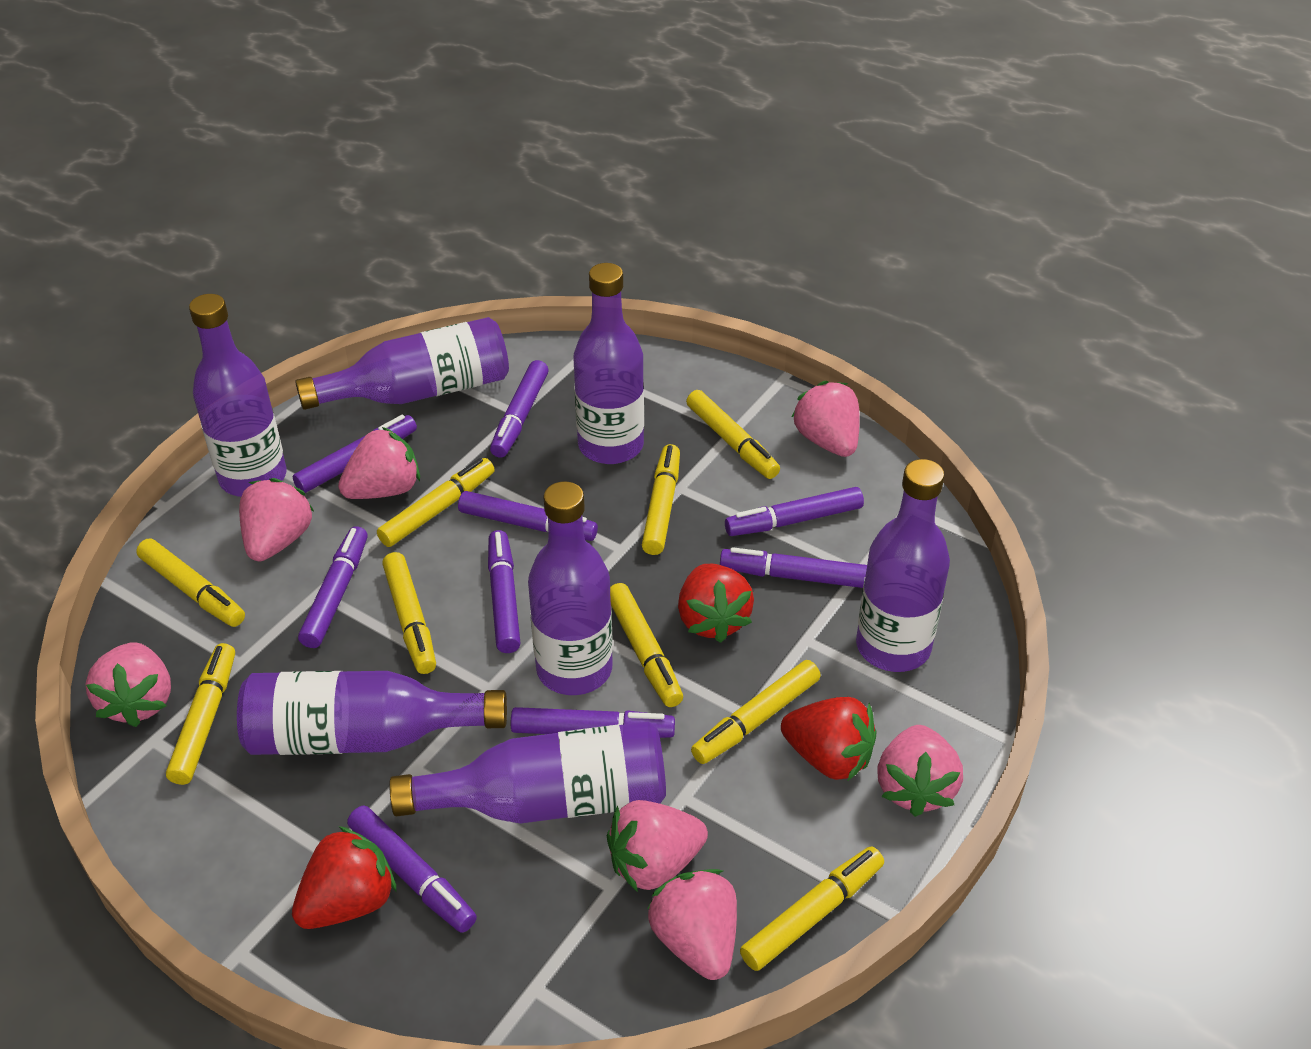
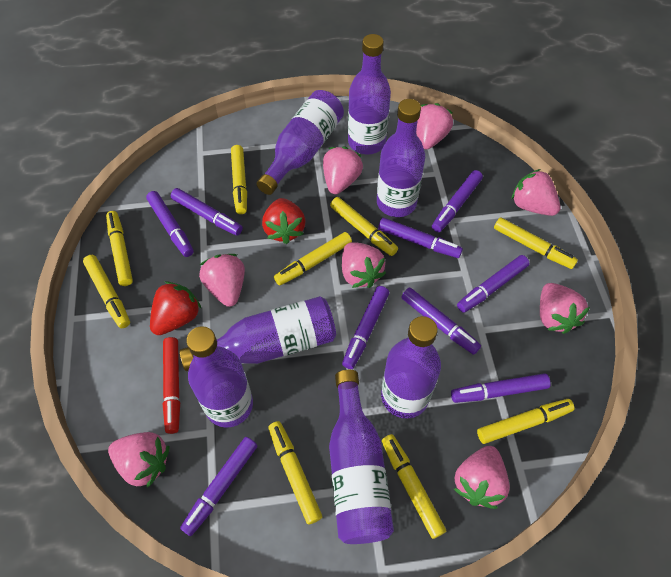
pink strawberry: 7 -> 8
red marker: 0 -> 1
red strawberry: 3 -> 2

